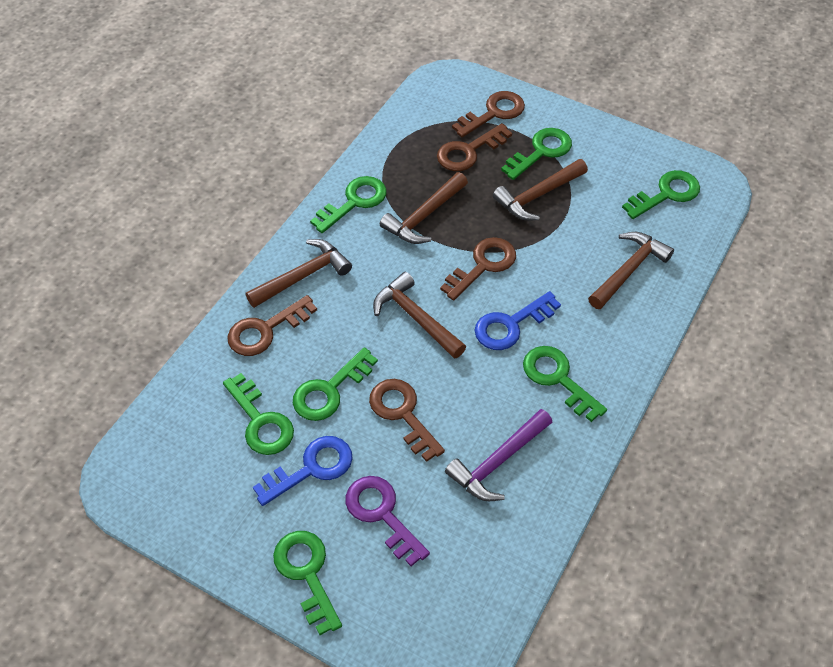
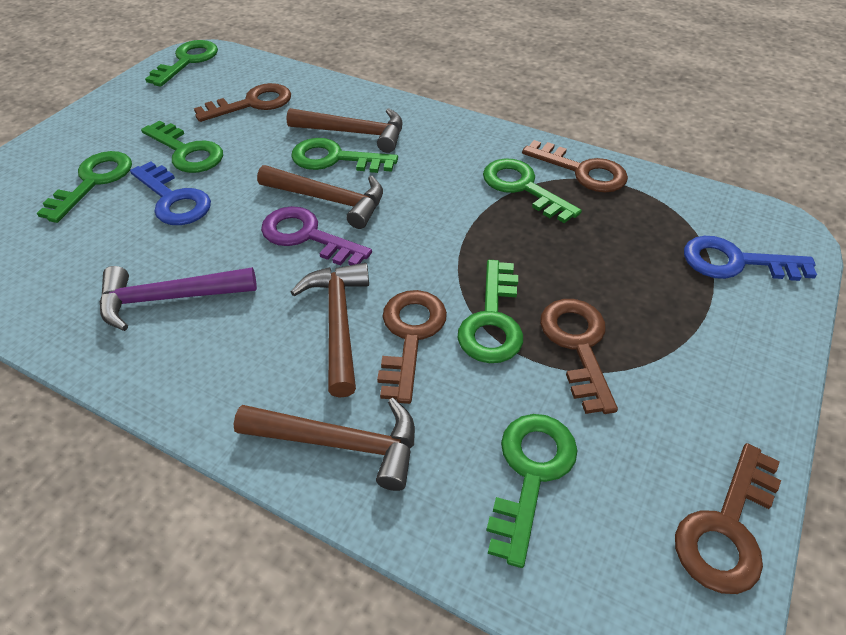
brown hammer: 5 -> 4

